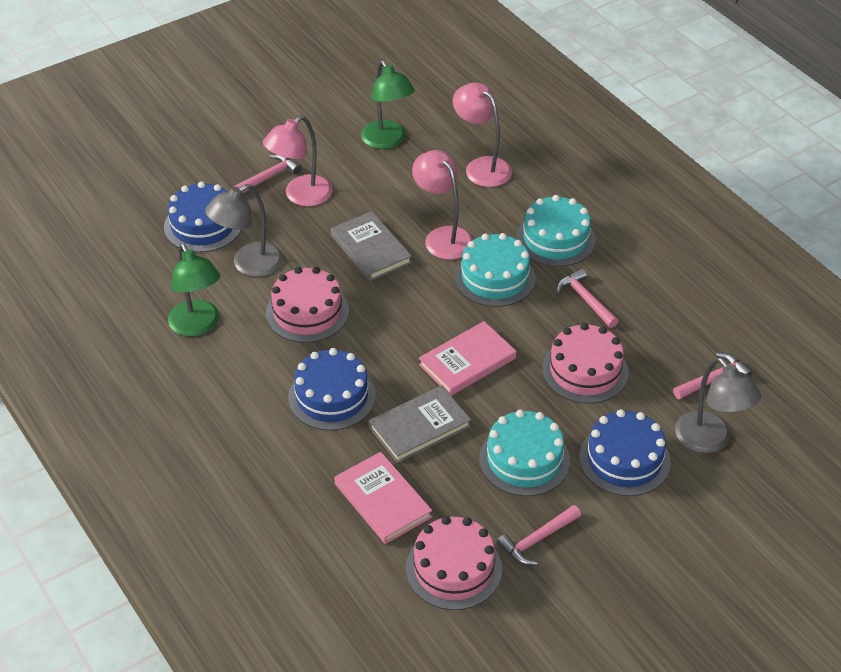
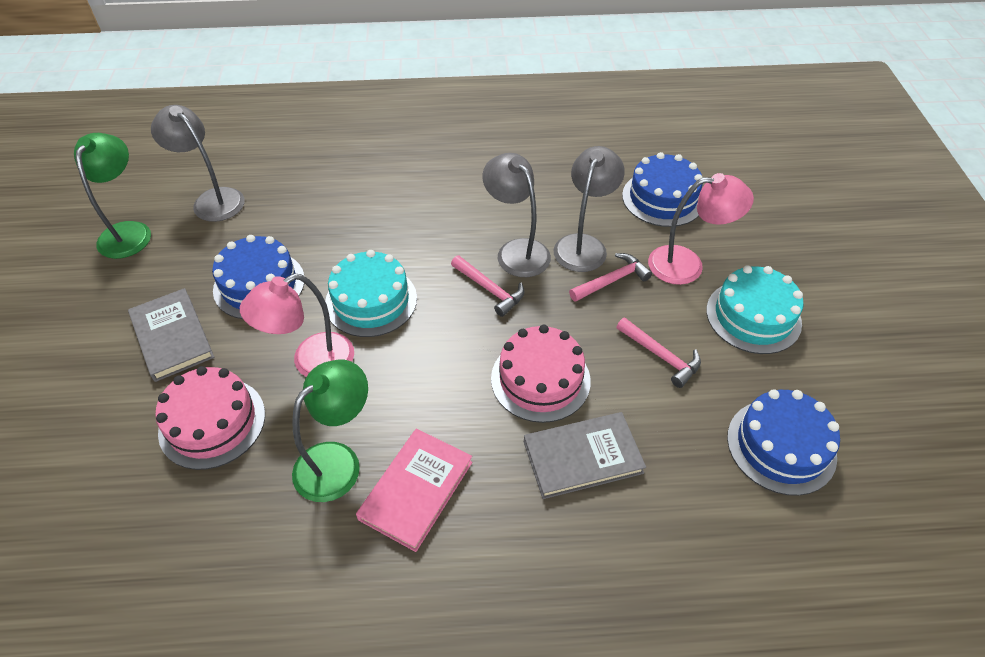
grey lamp: 2 -> 3
pink book: 2 -> 1
pink cake: 3 -> 2
pink hammer: 4 -> 3
pink lamp: 3 -> 2
turquoise cake: 3 -> 2

